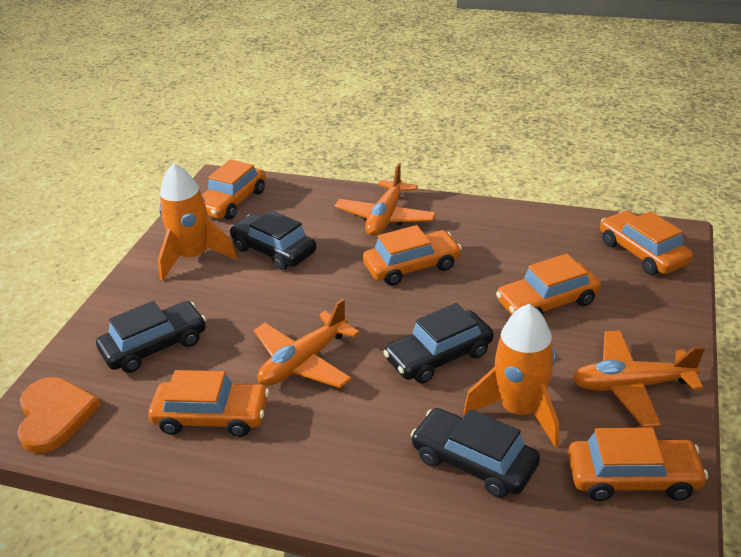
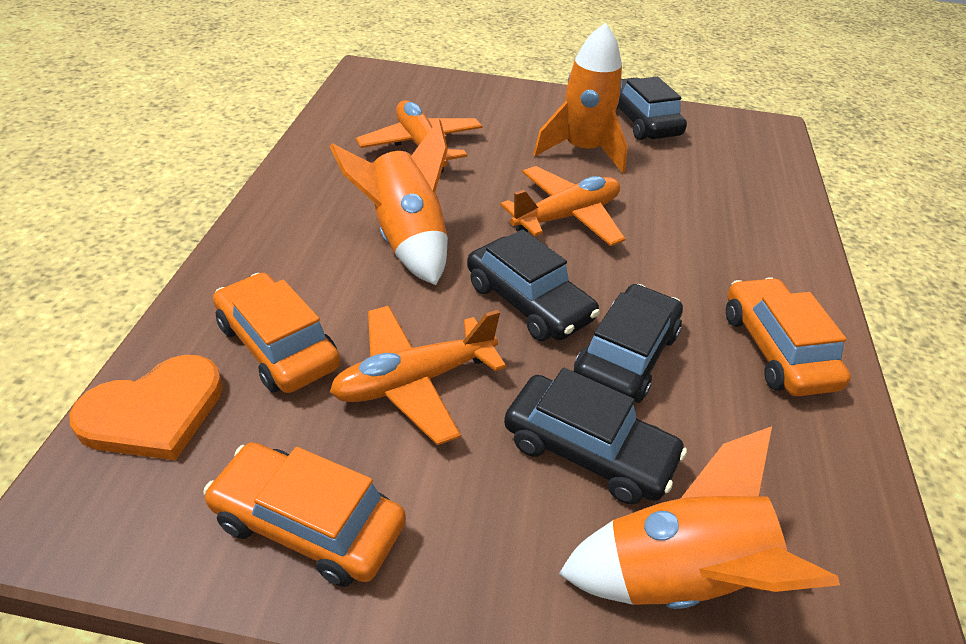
orange car: 6 -> 3
orange rocket: 2 -> 3

